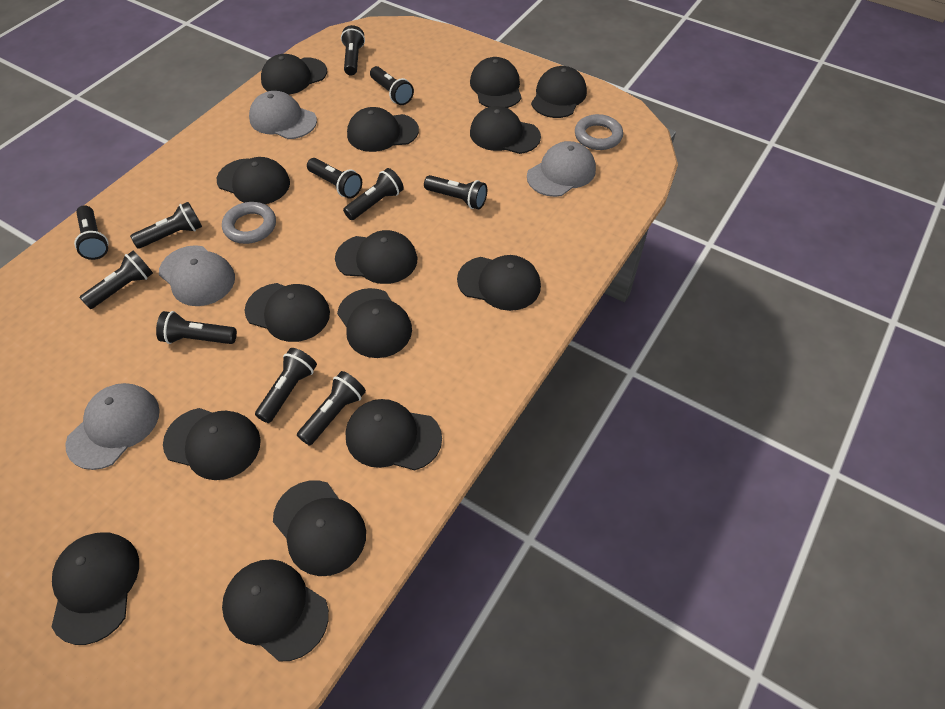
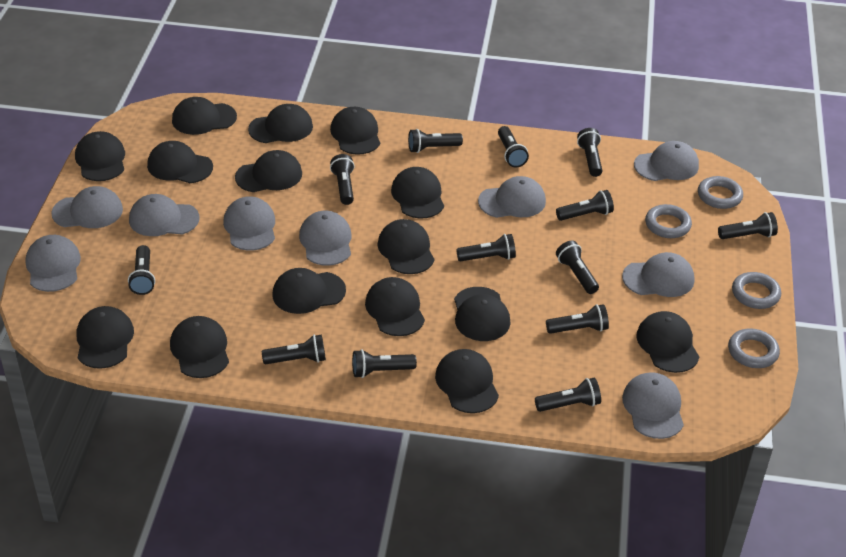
black flashlight: 11 -> 13
grey cap: 4 -> 9
grey ring: 2 -> 4

